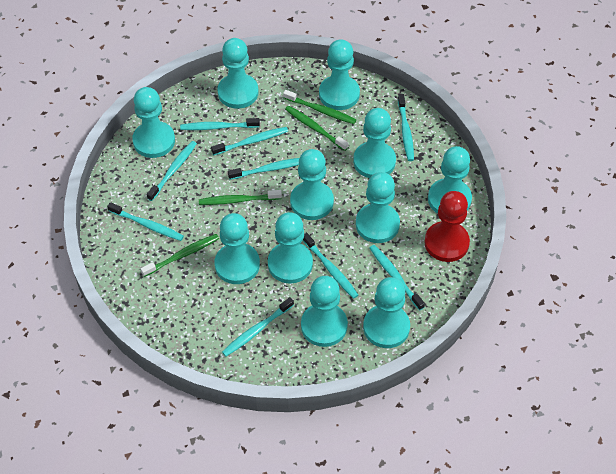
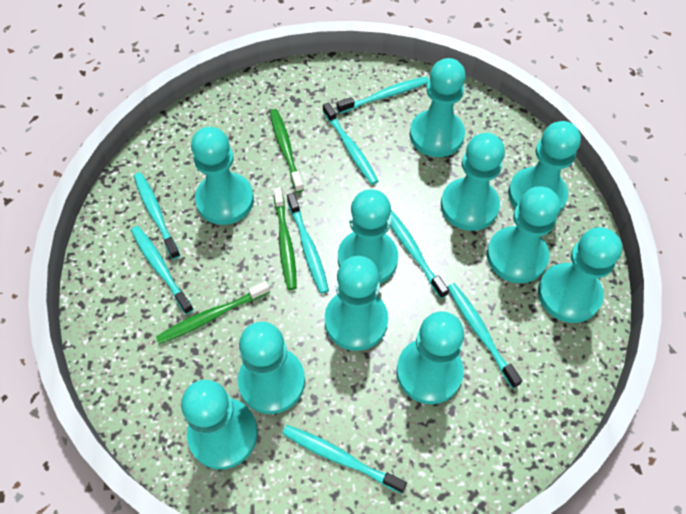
green toothbrush: 4 -> 3
red pawn: 1 -> 0
turquoise toothbrush: 9 -> 8

